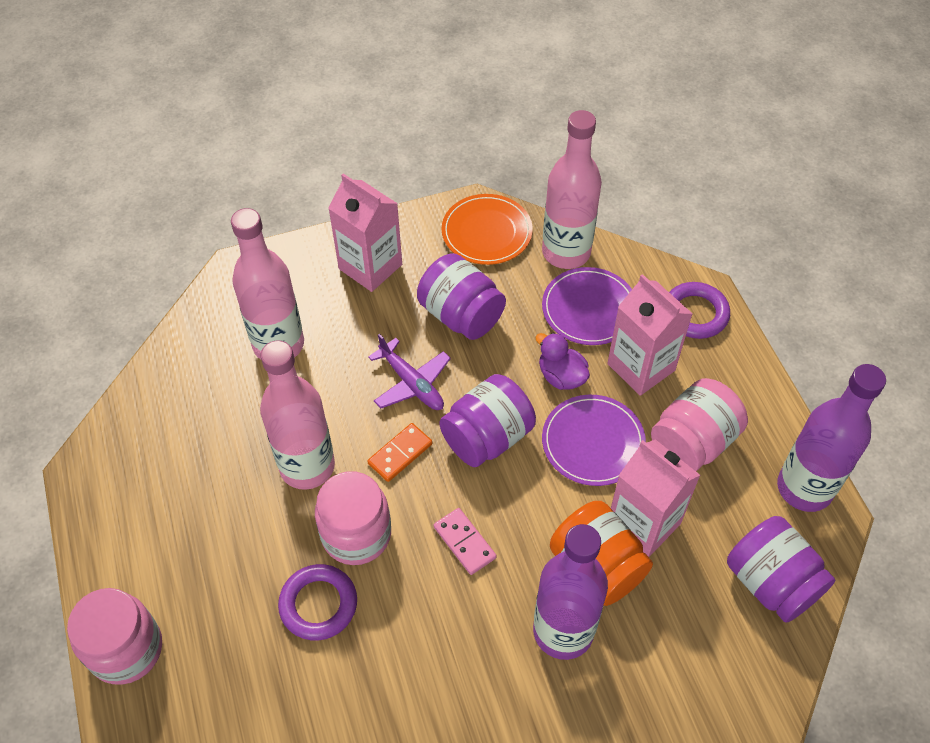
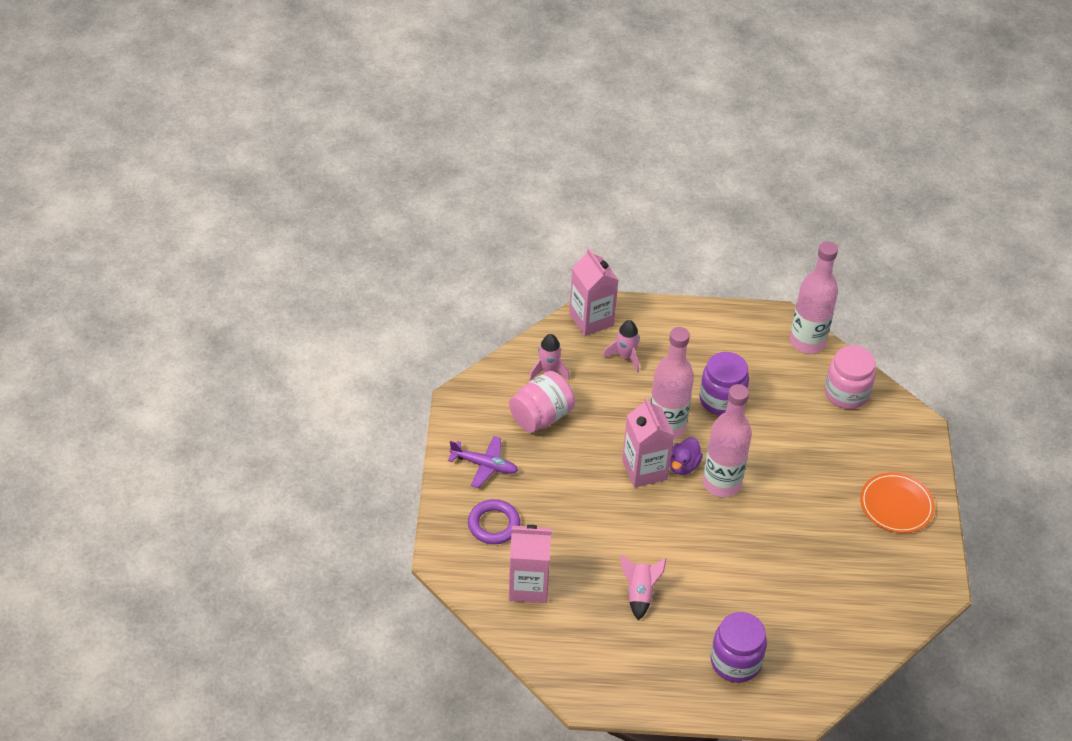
orange domino: 1 -> 0
orange jar: 1 -> 0
pink domino: 1 -> 0
pink jar: 3 -> 2
pink rocket: 0 -> 3
purple bottle: 2 -> 0
purple jar: 3 -> 2
purple plate: 2 -> 0
purple ring: 2 -> 1

